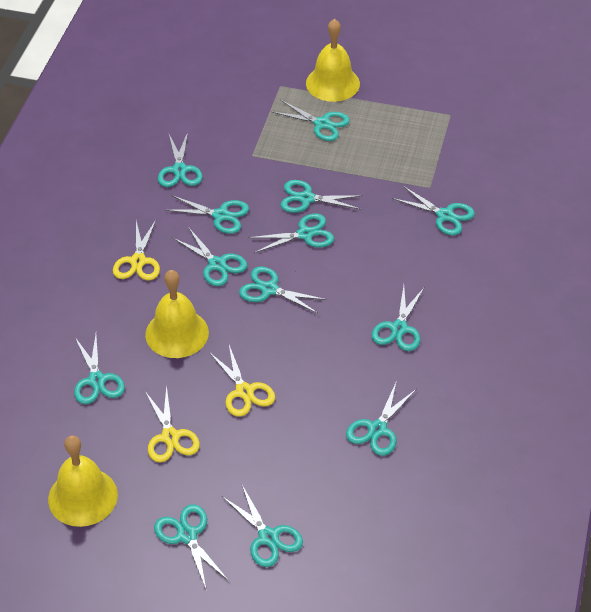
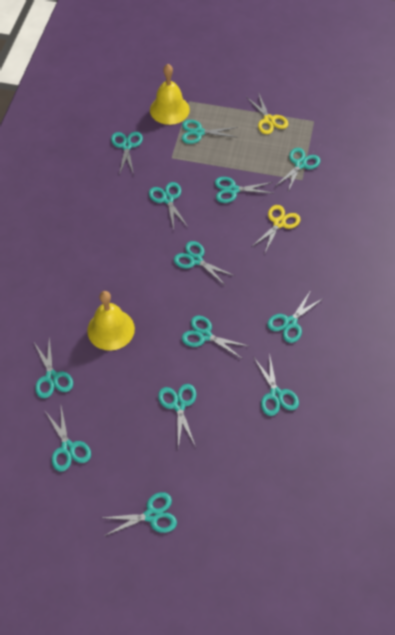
yellow bell: 3 -> 2
yellow scissors: 3 -> 2

